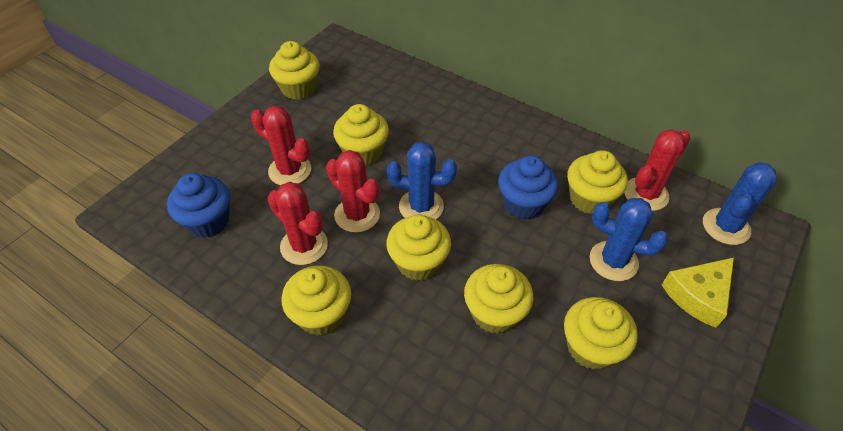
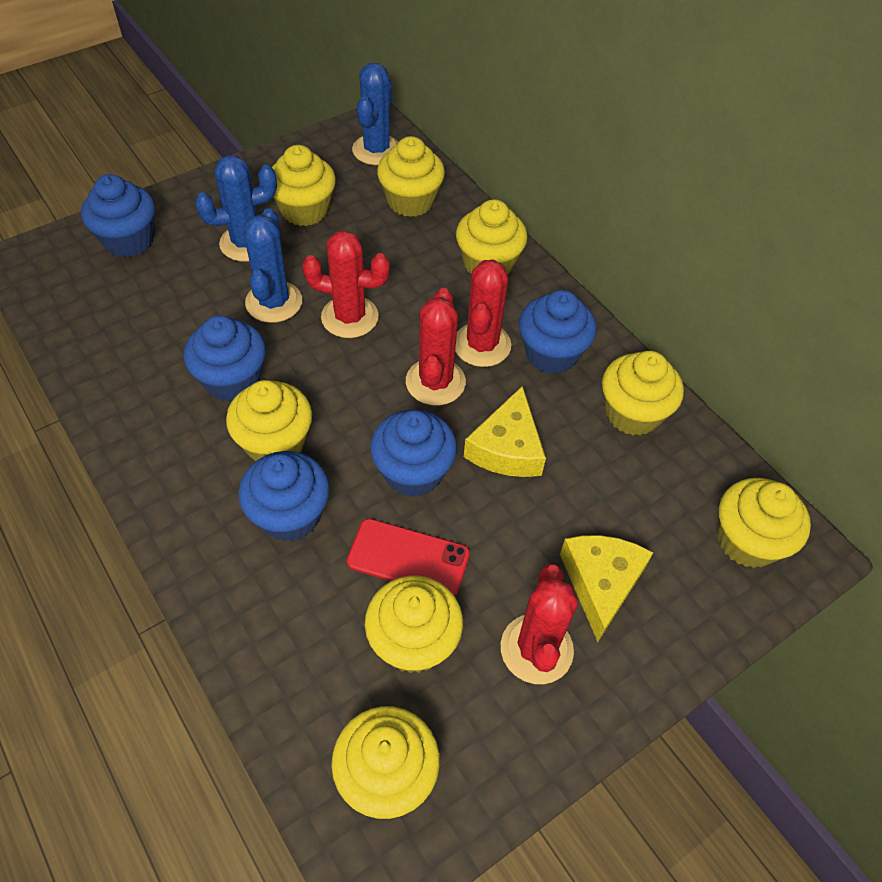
blue cupcake: 2 -> 5
red phone: 0 -> 1
yellow cheese: 1 -> 2
yellow cupcake: 7 -> 8

